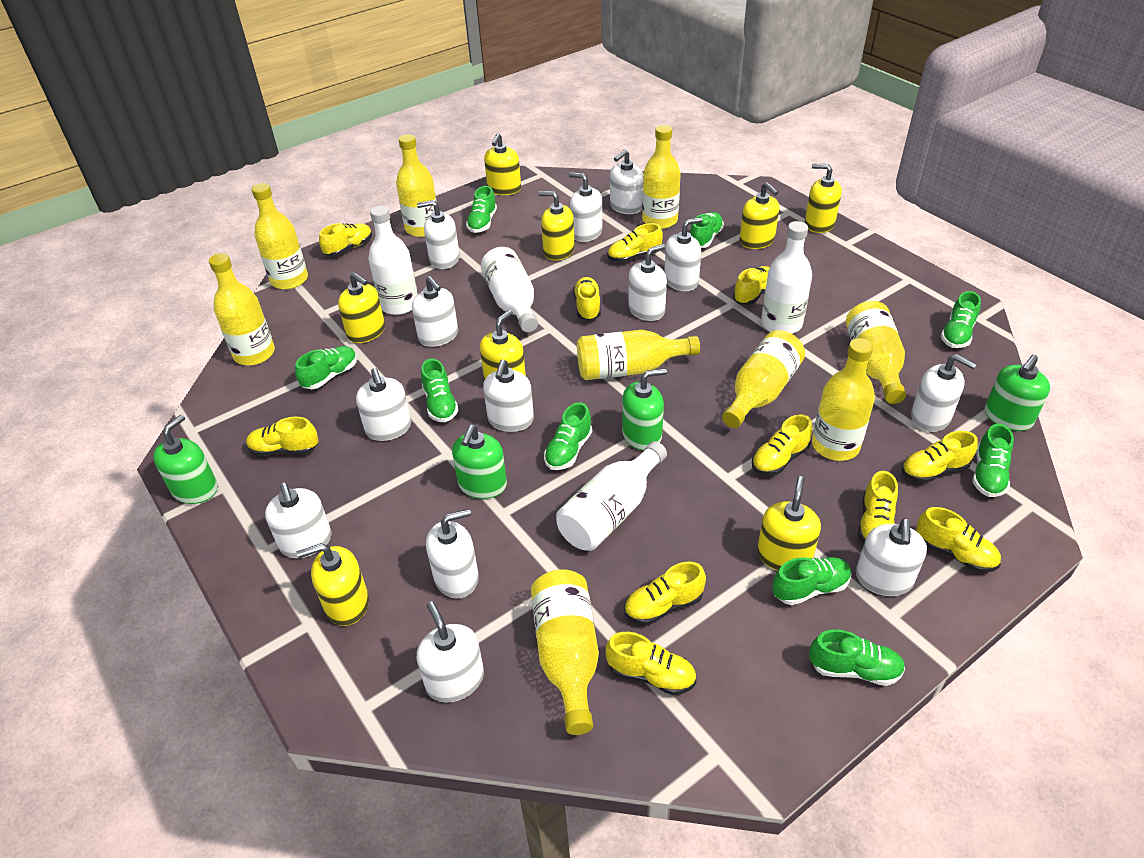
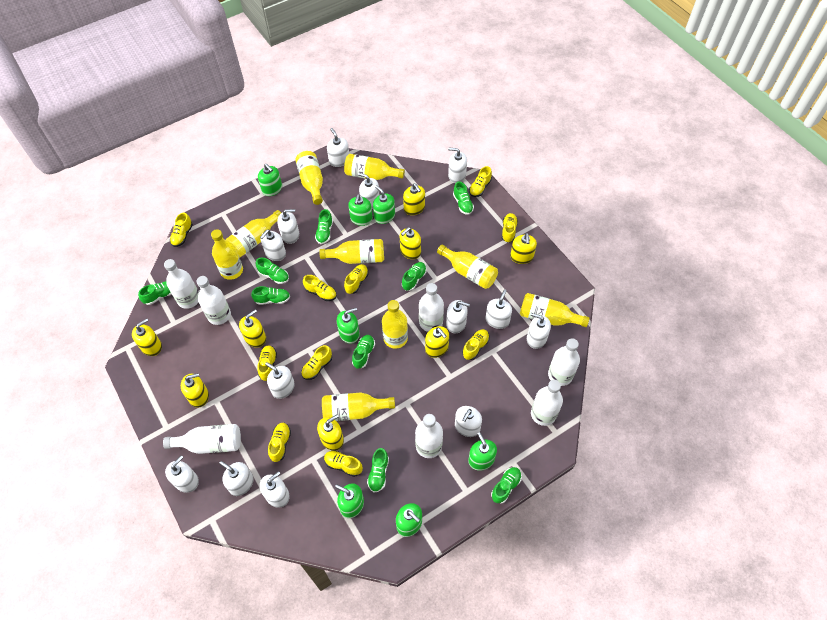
green soap dispenser: 4 -> 7
white bottle: 4 -> 7
yellow shoe: 11 -> 10

